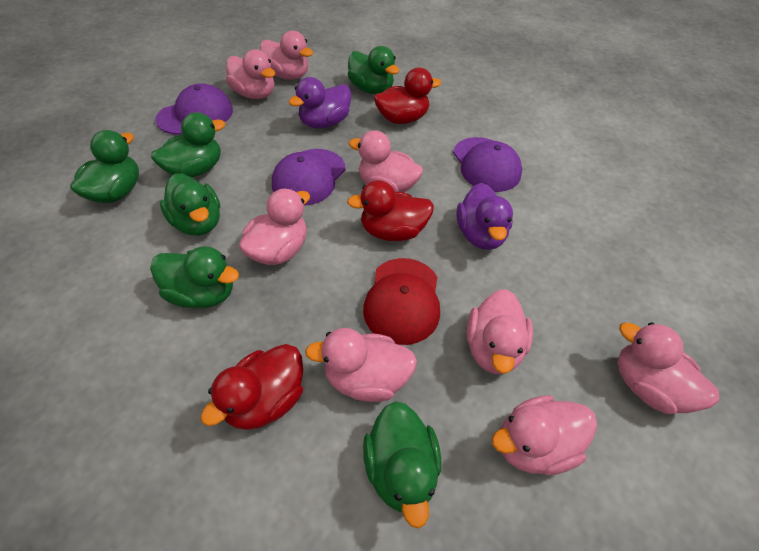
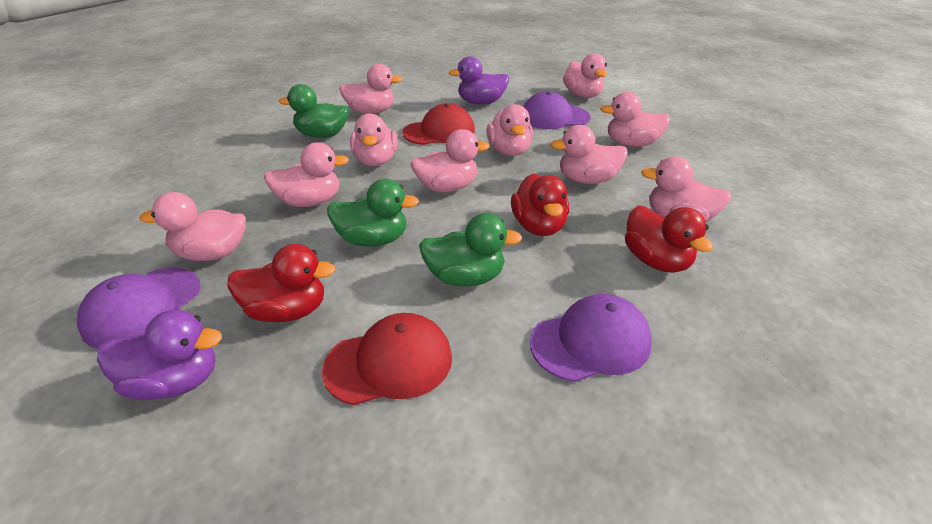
green duck: 6 -> 3
pink duck: 8 -> 10
red cap: 1 -> 2

